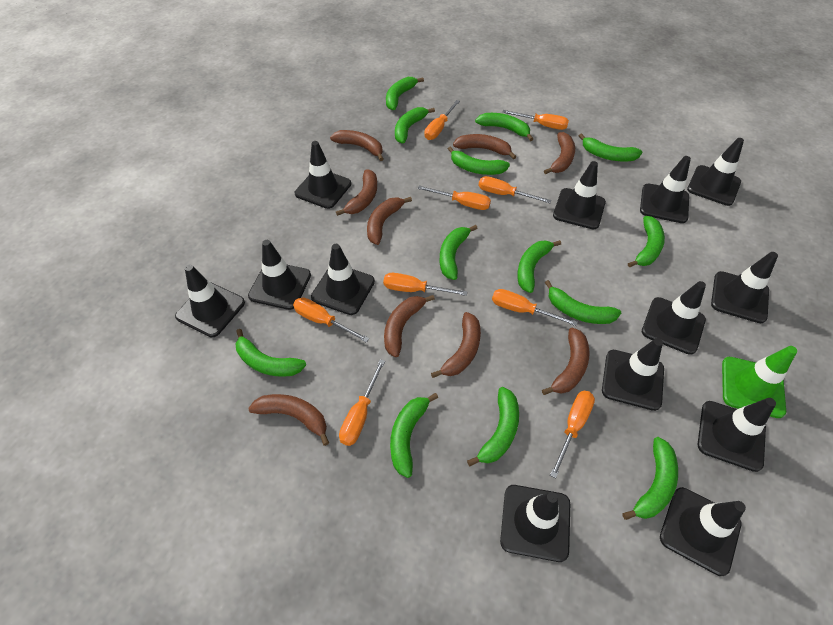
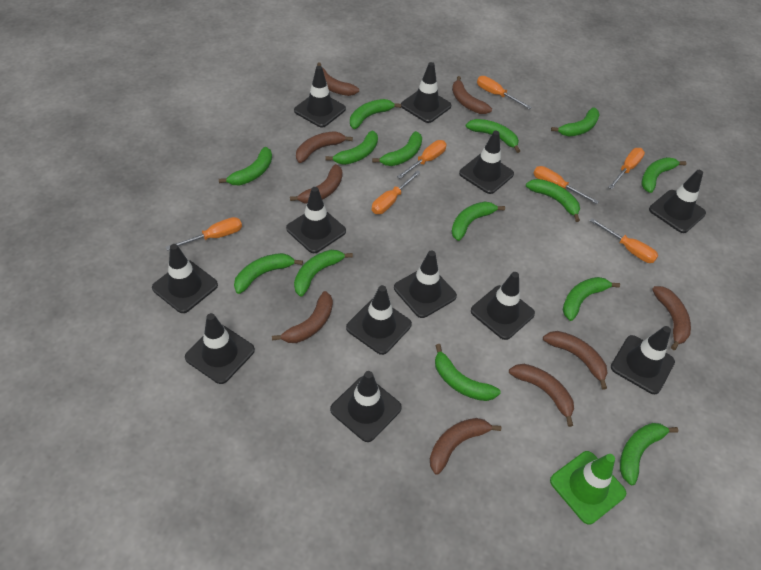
black traffic cone: 13 -> 12
green banana: 13 -> 14
orange screwdriver: 9 -> 7

